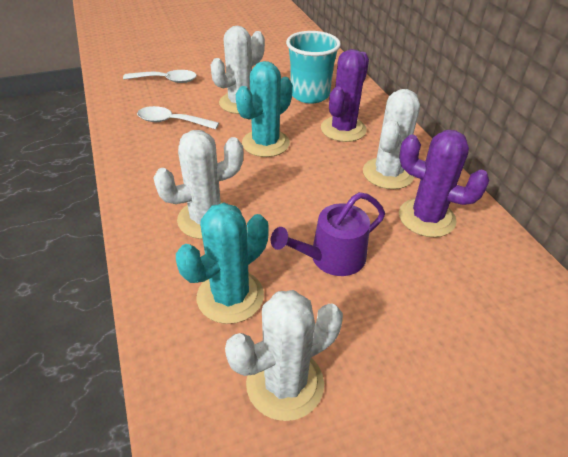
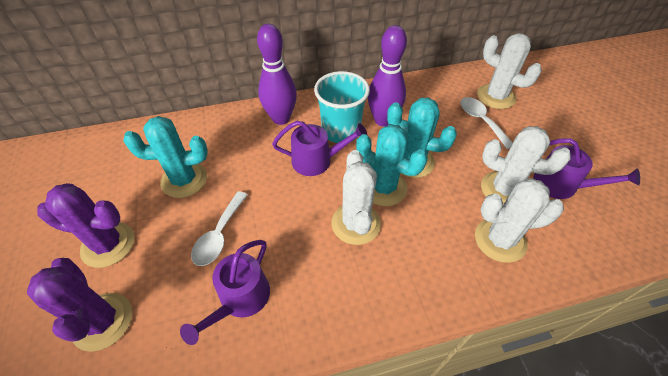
purple bowling pin: 0 -> 2
purple watering can: 1 -> 3
turquoise cactus: 2 -> 3

